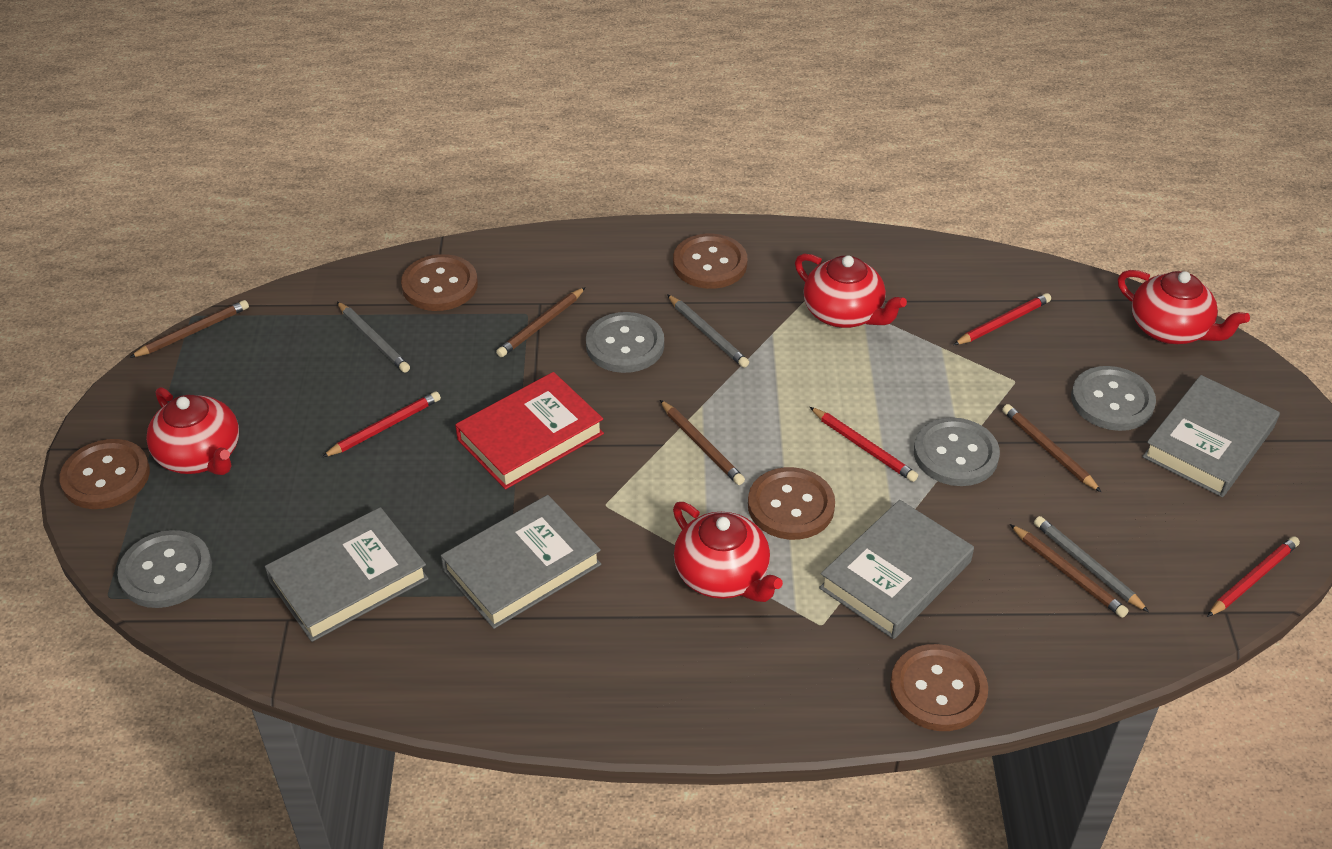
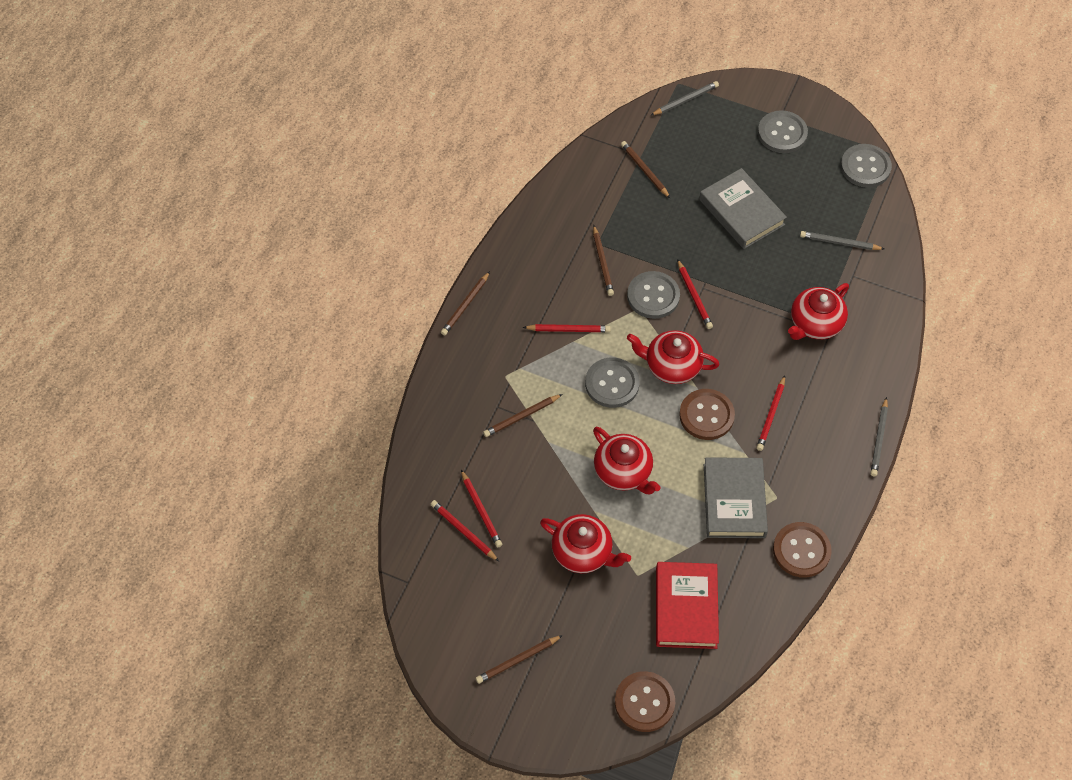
brown button: 5 -> 3
grey book: 4 -> 2
red pencil: 4 -> 5

